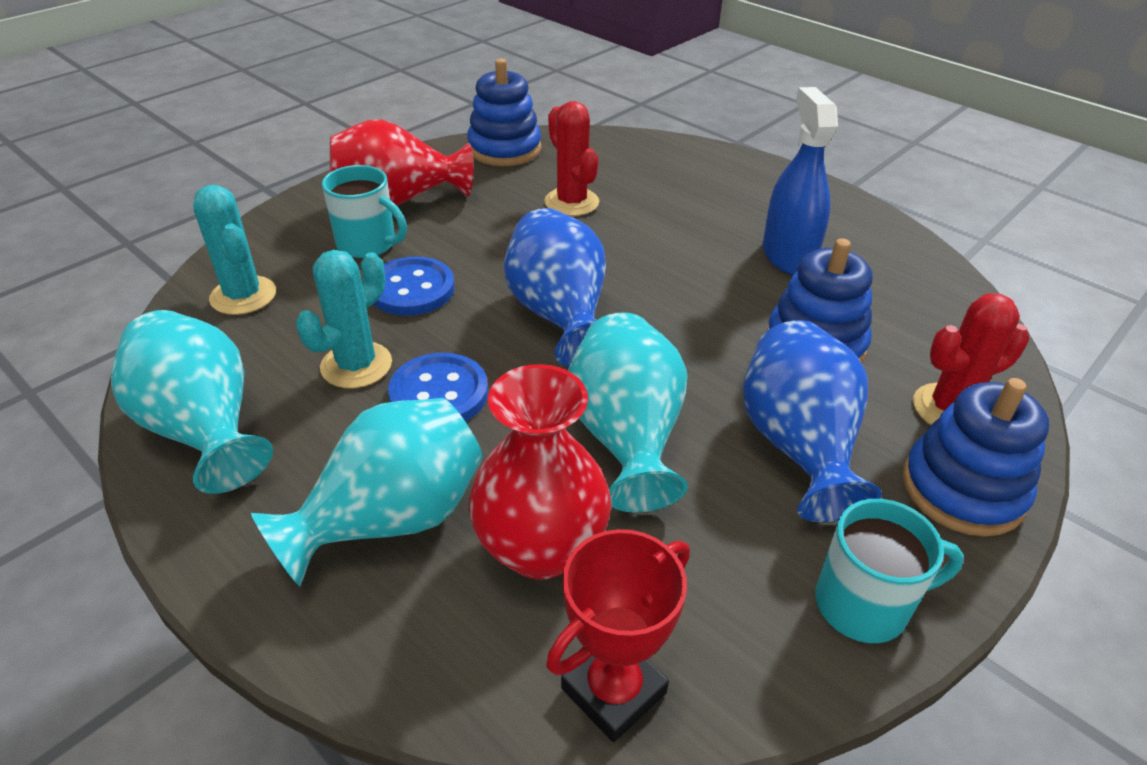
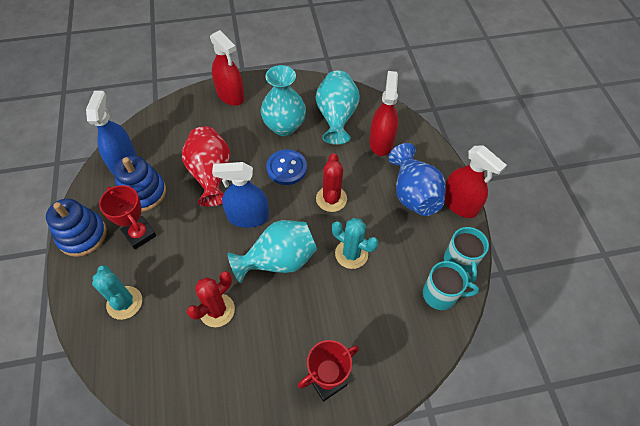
blue button: 2 -> 1
blue spray bottle: 1 -> 2
blue stacking toy: 3 -> 2
blue vase: 2 -> 1
red spray bottle: 0 -> 3
red trophy: 1 -> 2
red vase: 2 -> 1

